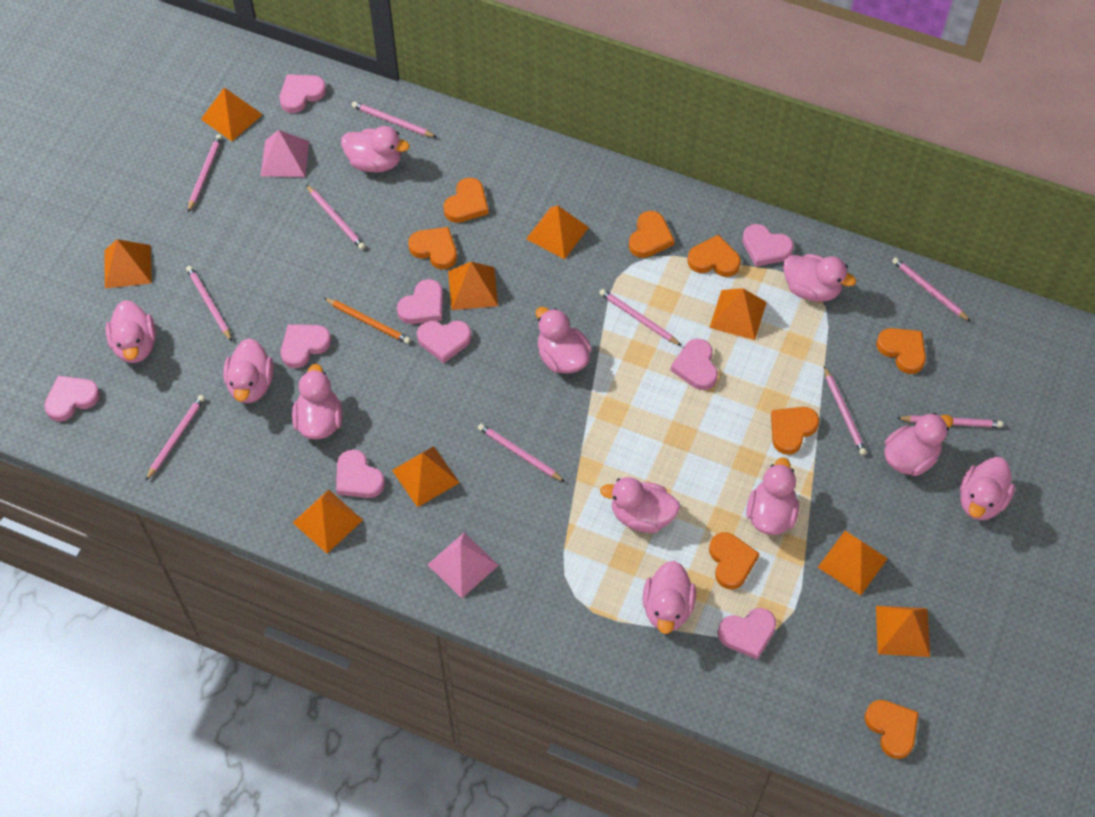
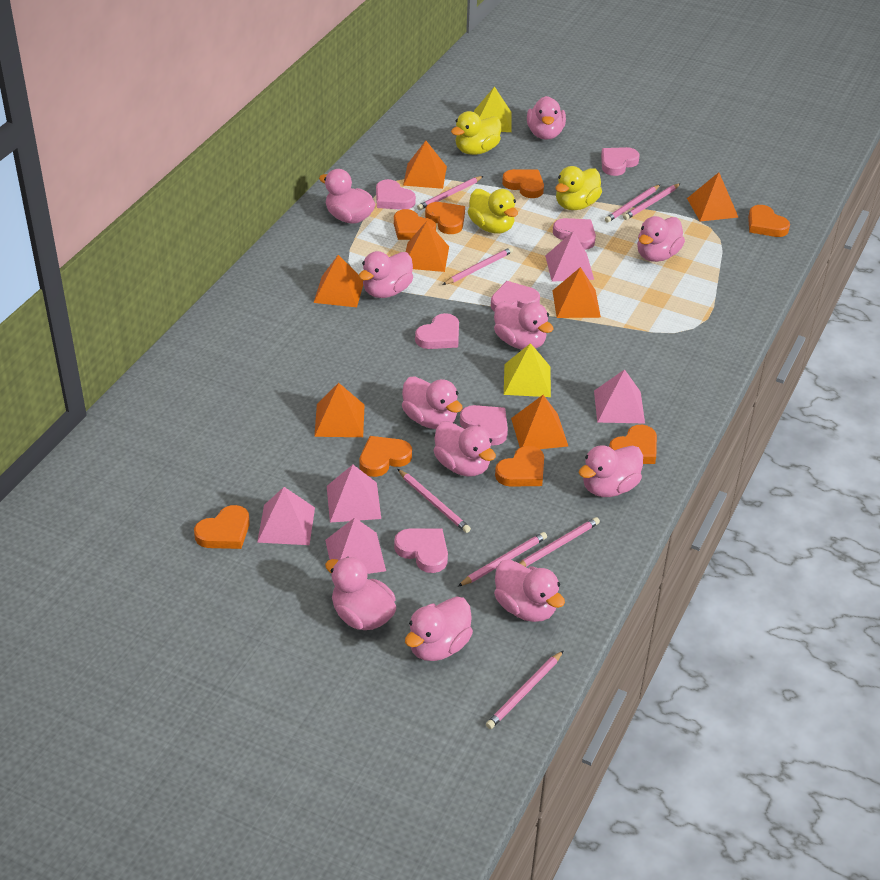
orange pencil: 1 -> 0
orange pyramid: 9 -> 7
pink heart: 9 -> 7
pink pencil: 10 -> 8
pink pyramid: 2 -> 5
yellow duck: 0 -> 3
yellow pyramid: 0 -> 2

